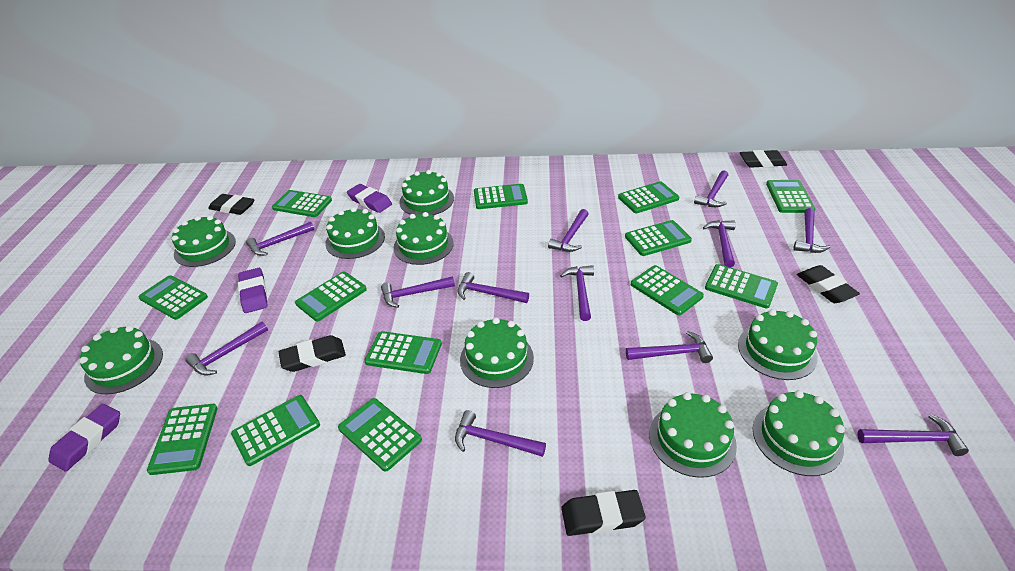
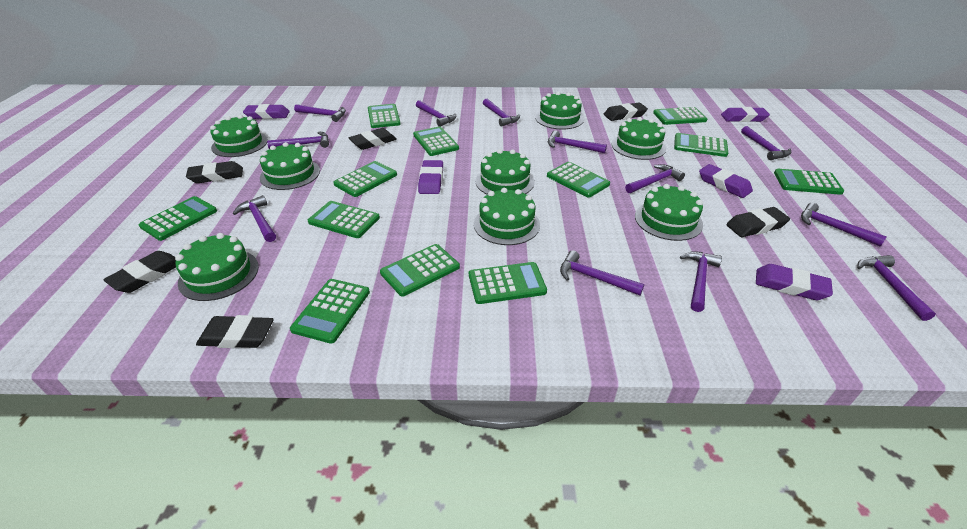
black eraser: 5 -> 6
green cake: 9 -> 8
green calculator: 13 -> 12
purple eraser: 3 -> 5

